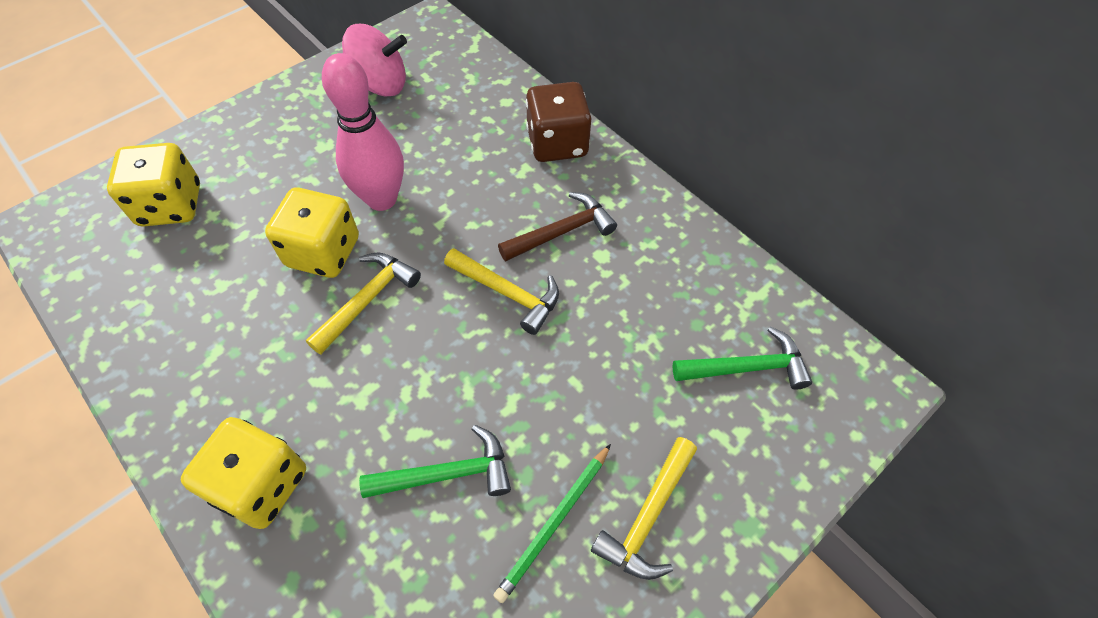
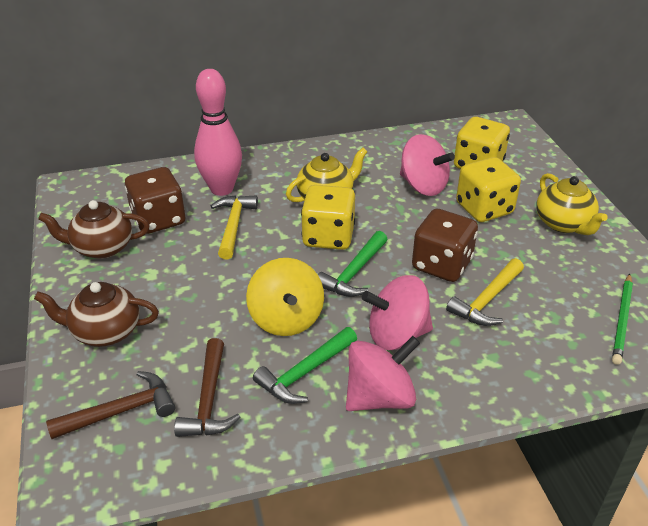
brown dice: 1 -> 2
brown hammer: 1 -> 2
brown teapot: 0 -> 2
pink spinning top: 1 -> 3
yellow hammer: 3 -> 2
yellow spinning top: 0 -> 1
yellow teapot: 0 -> 2

